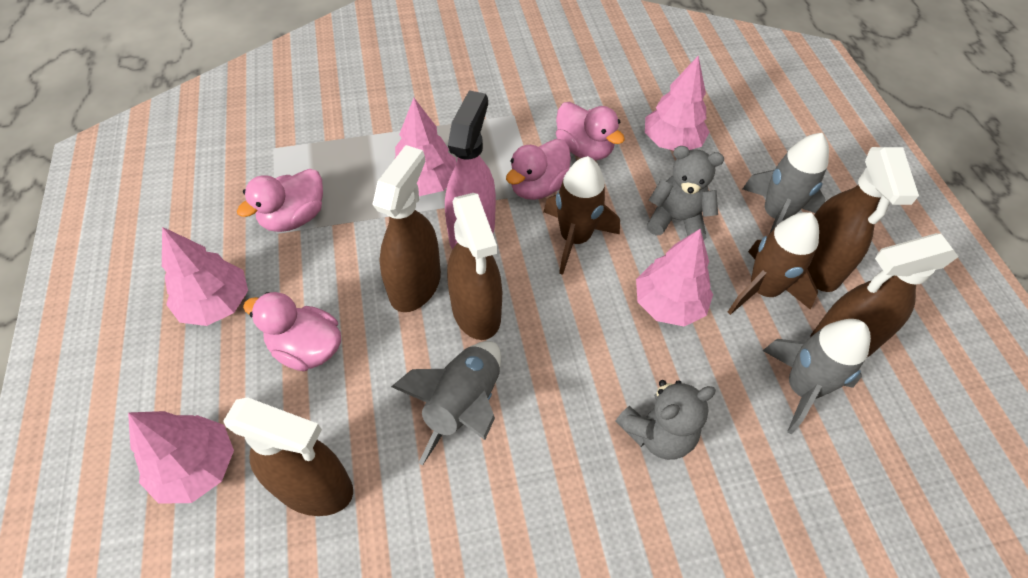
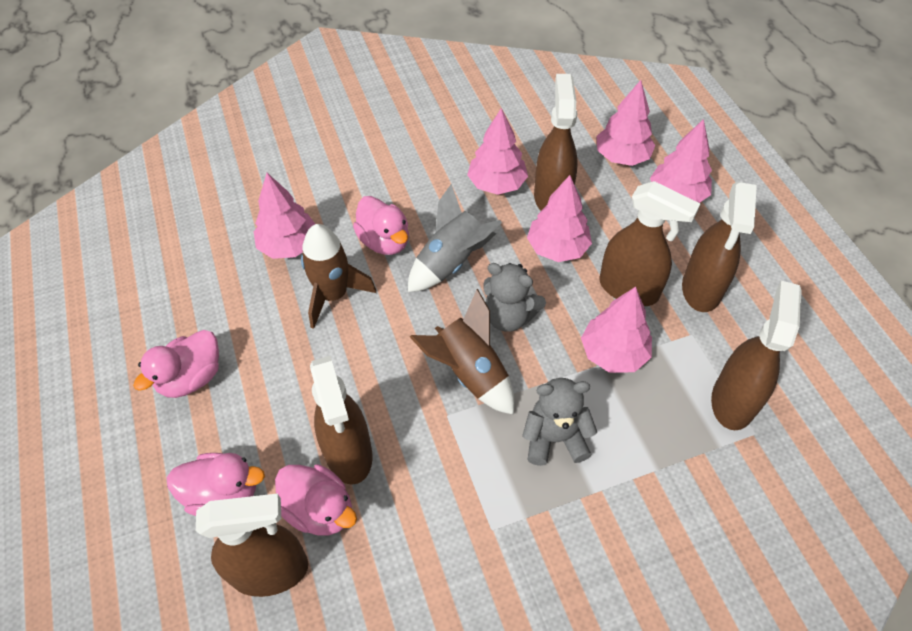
brown spray bottle: 5 -> 6
grey rocket: 3 -> 1
pink spray bottle: 1 -> 0
pink tree: 5 -> 6

